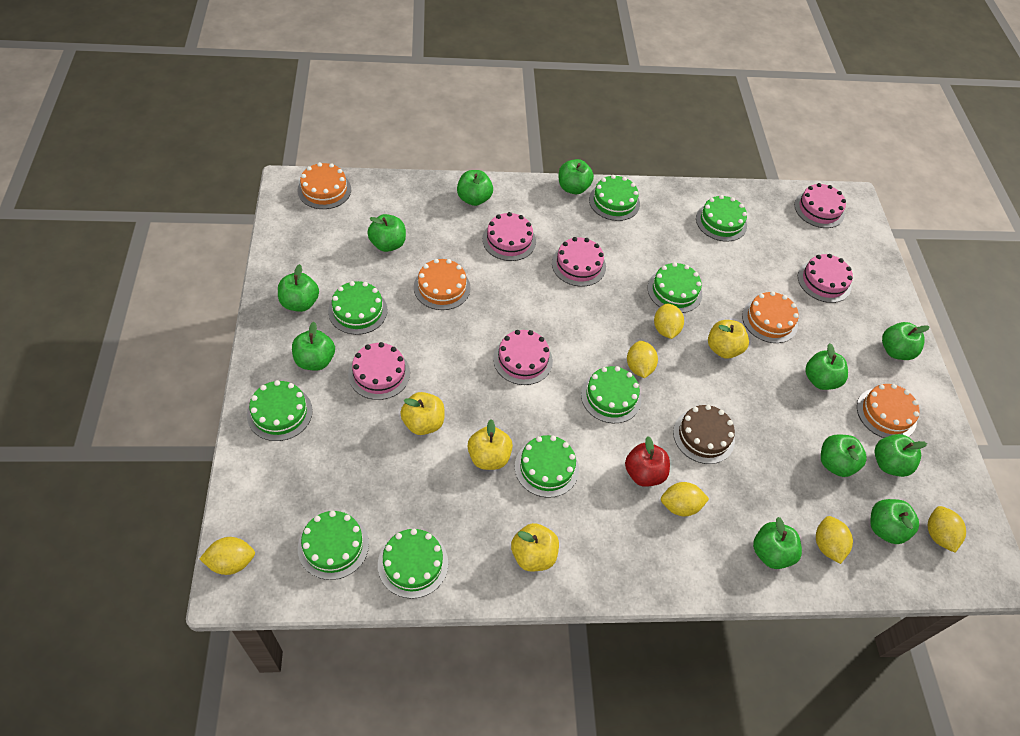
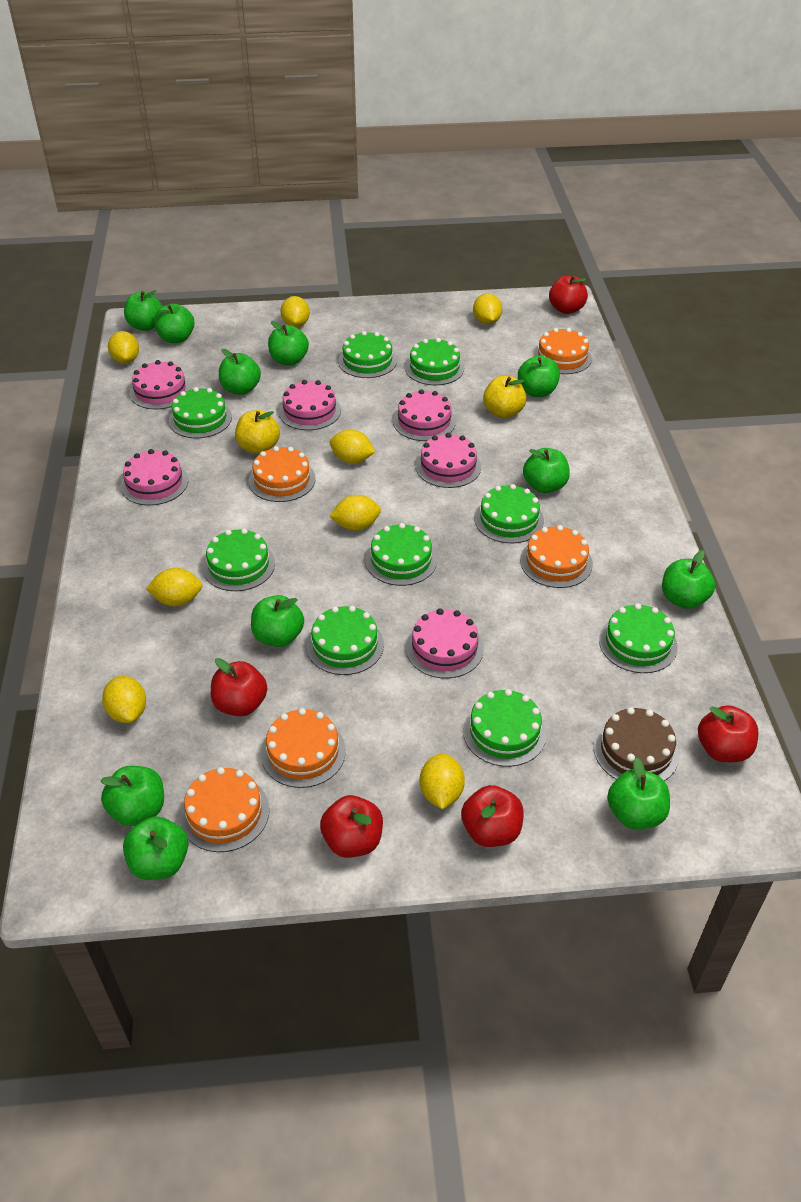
orange cake: 4 -> 5
red apple: 1 -> 5
yellow apple: 4 -> 2
yellow lemon: 6 -> 8

